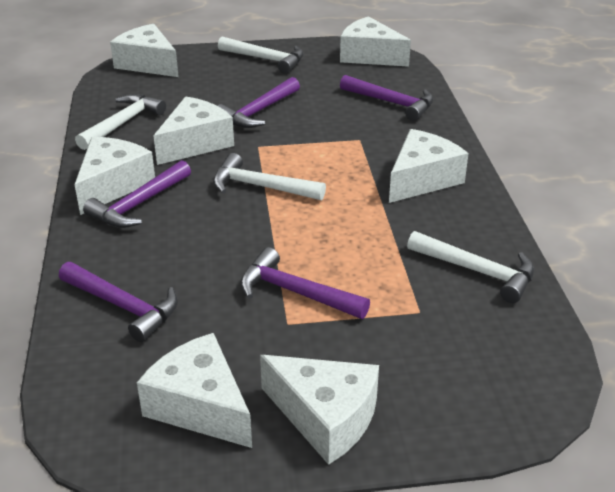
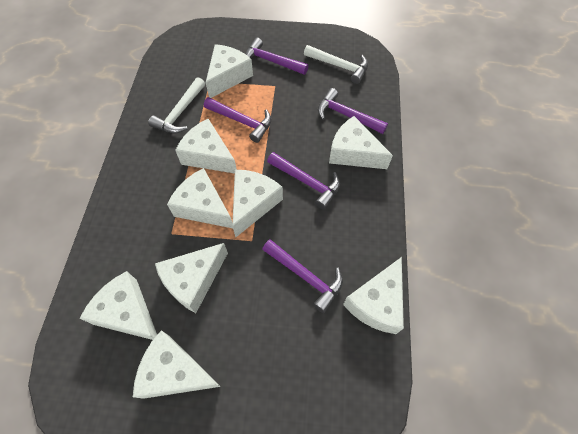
white cheese: 7 -> 9
white hammer: 4 -> 2

